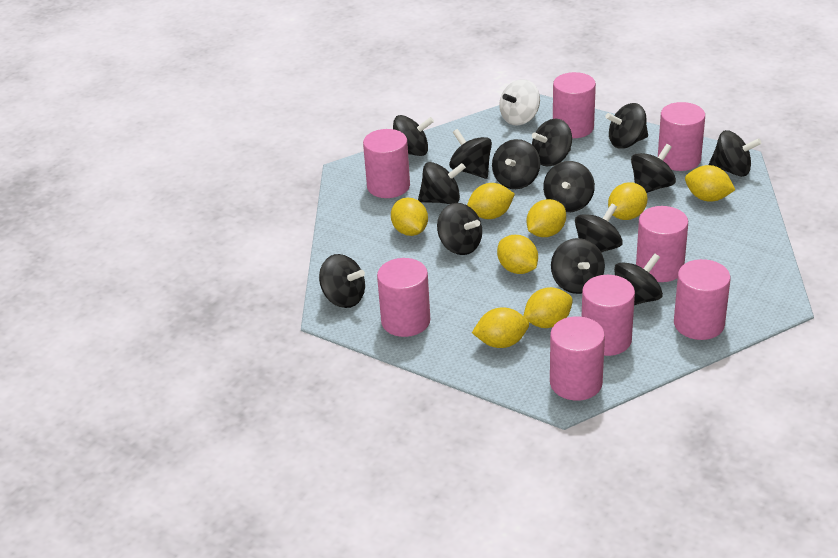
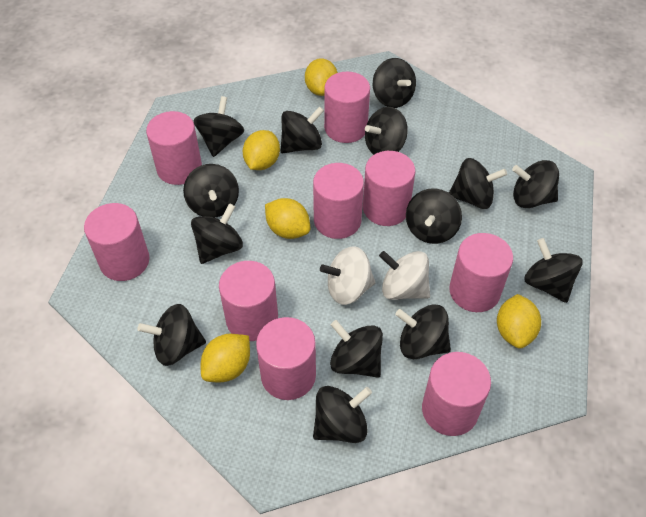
pink cylinder: 8 -> 9
white spinning top: 1 -> 2
yellow lemon: 8 -> 5

